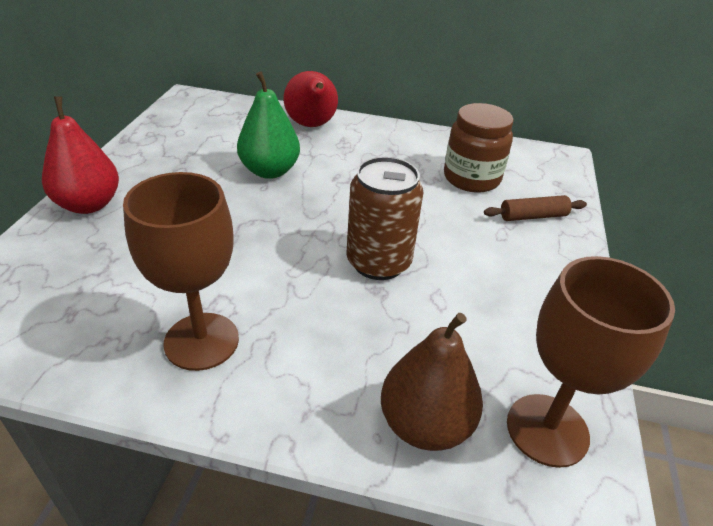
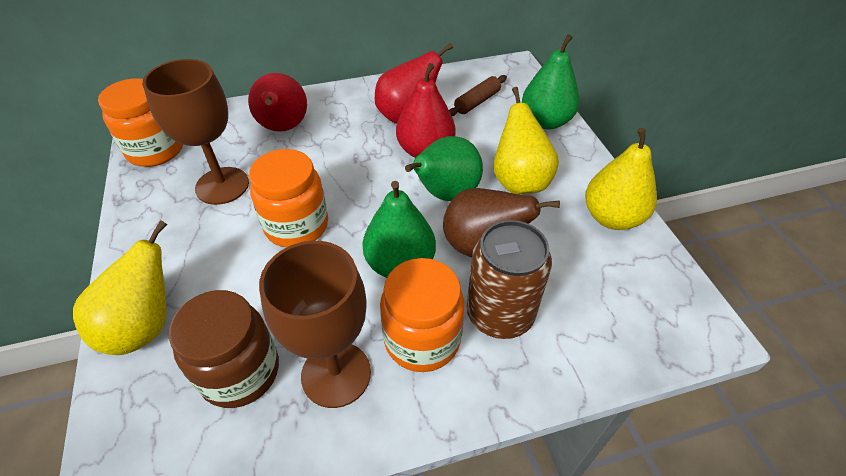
green pear: 1 -> 3
orange jar: 0 -> 3
red pear: 2 -> 3
yellow pear: 0 -> 3

